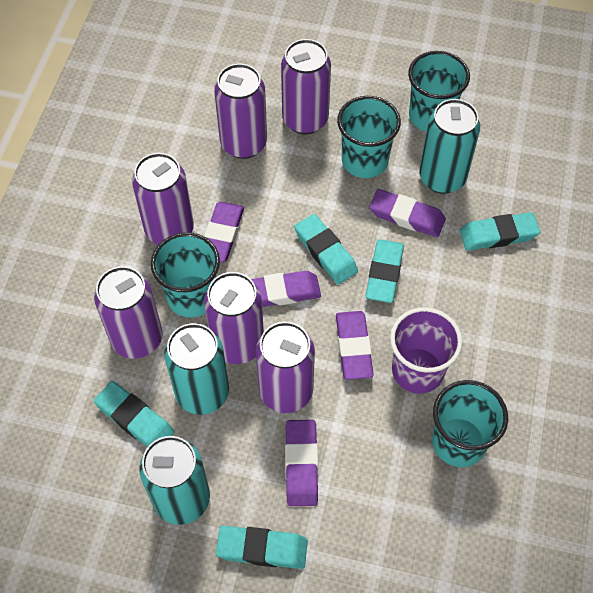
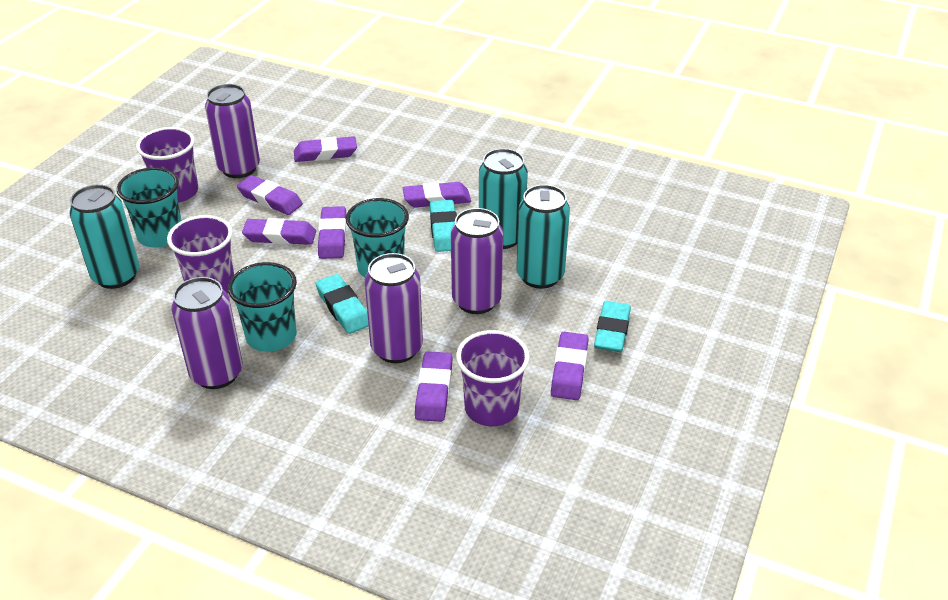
purple can: 6 -> 4
purple cup: 1 -> 3
purple eraser: 5 -> 7
turquoise cup: 4 -> 3
turquoise eraser: 5 -> 3

